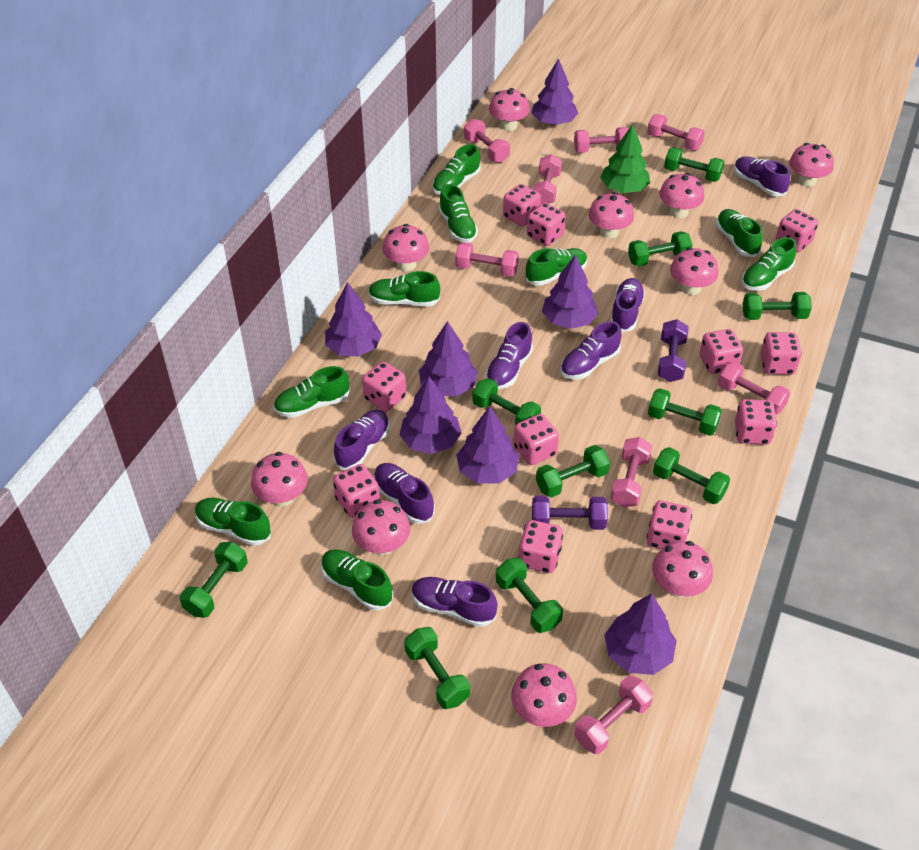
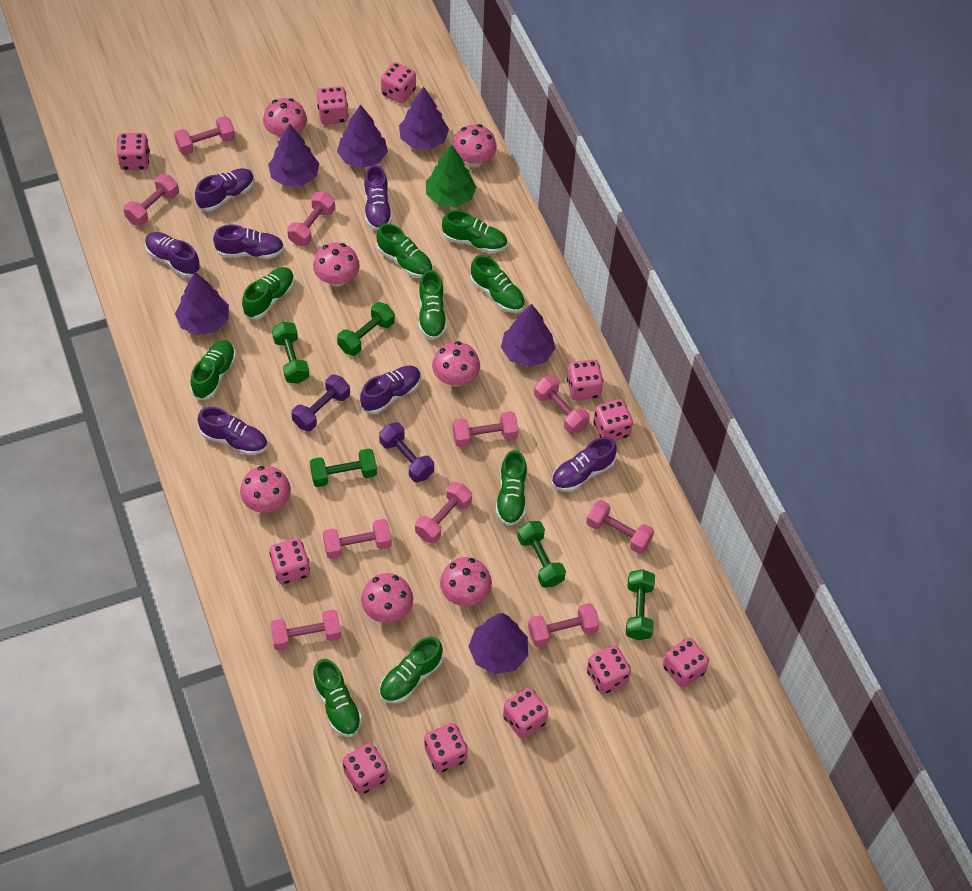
green dumbbell: 10 -> 5
pink dumbbell: 8 -> 10
pink mushroom: 10 -> 7
purple tree: 7 -> 6

